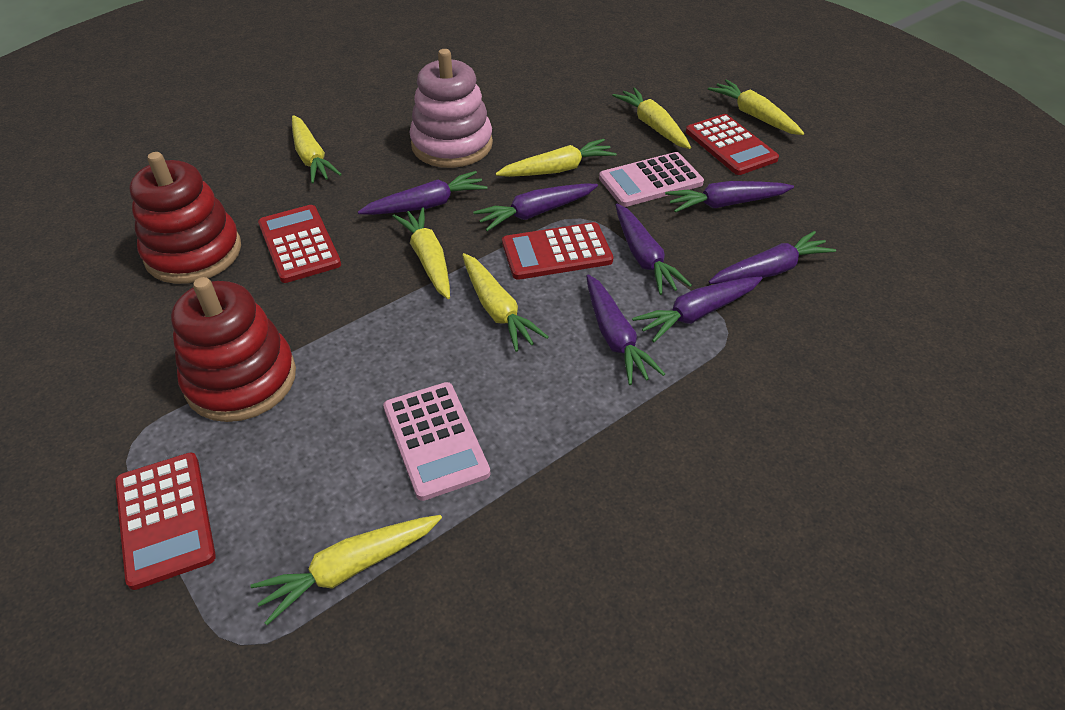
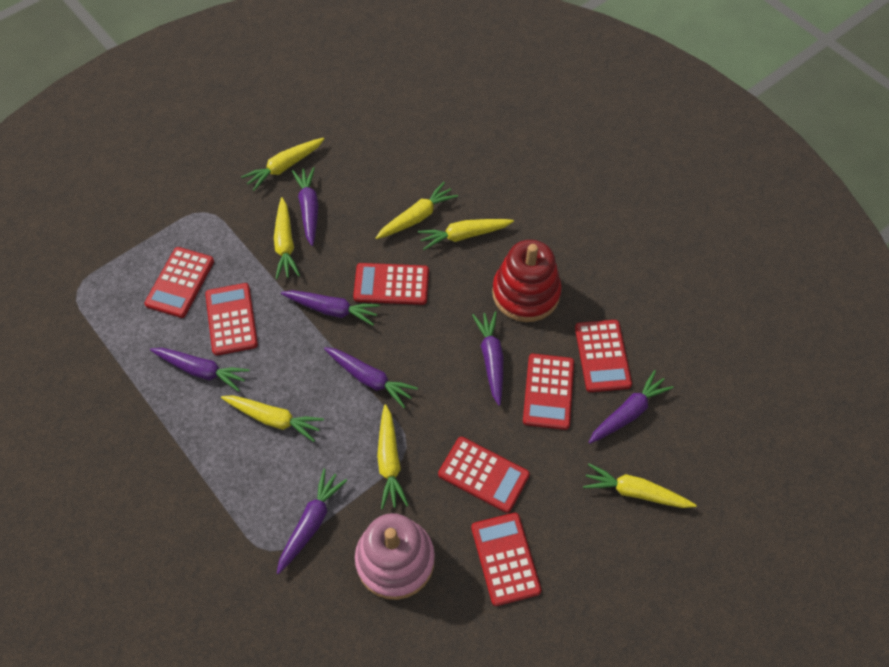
pink calculator: 2 -> 0
red calculator: 4 -> 7
red stacking toy: 2 -> 1

